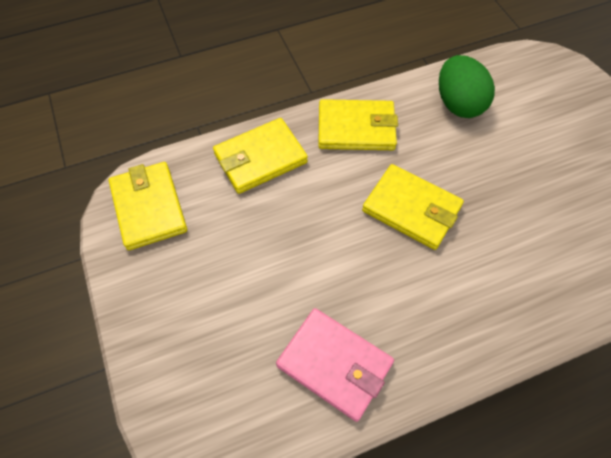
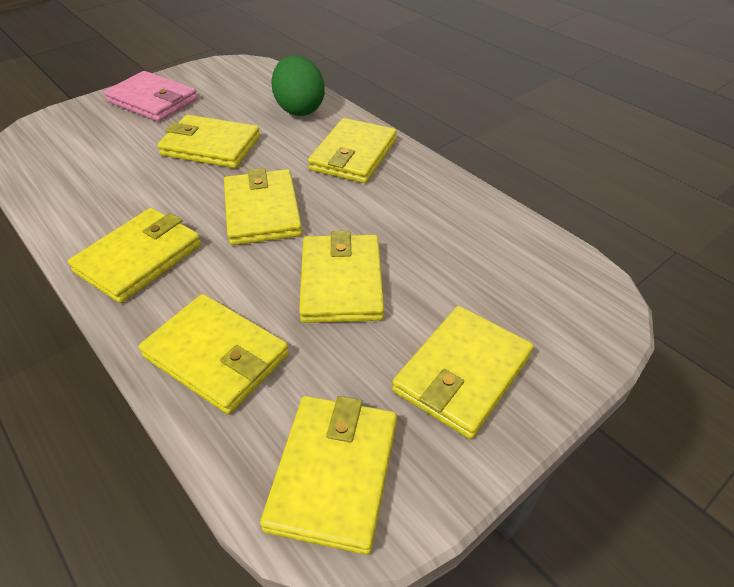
yellow wallet: 4 -> 8

